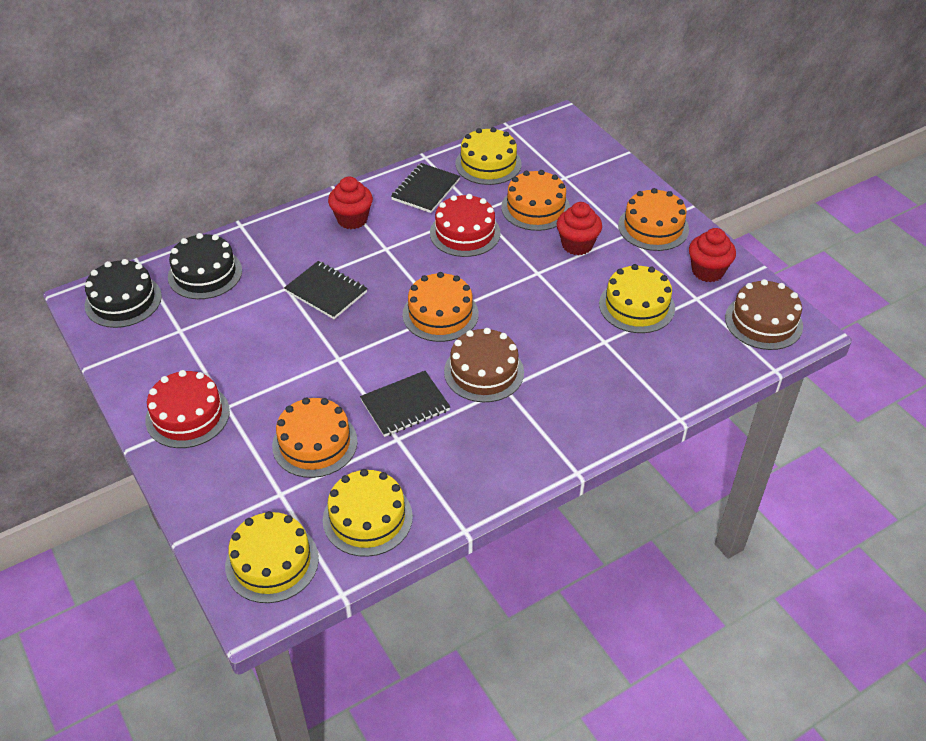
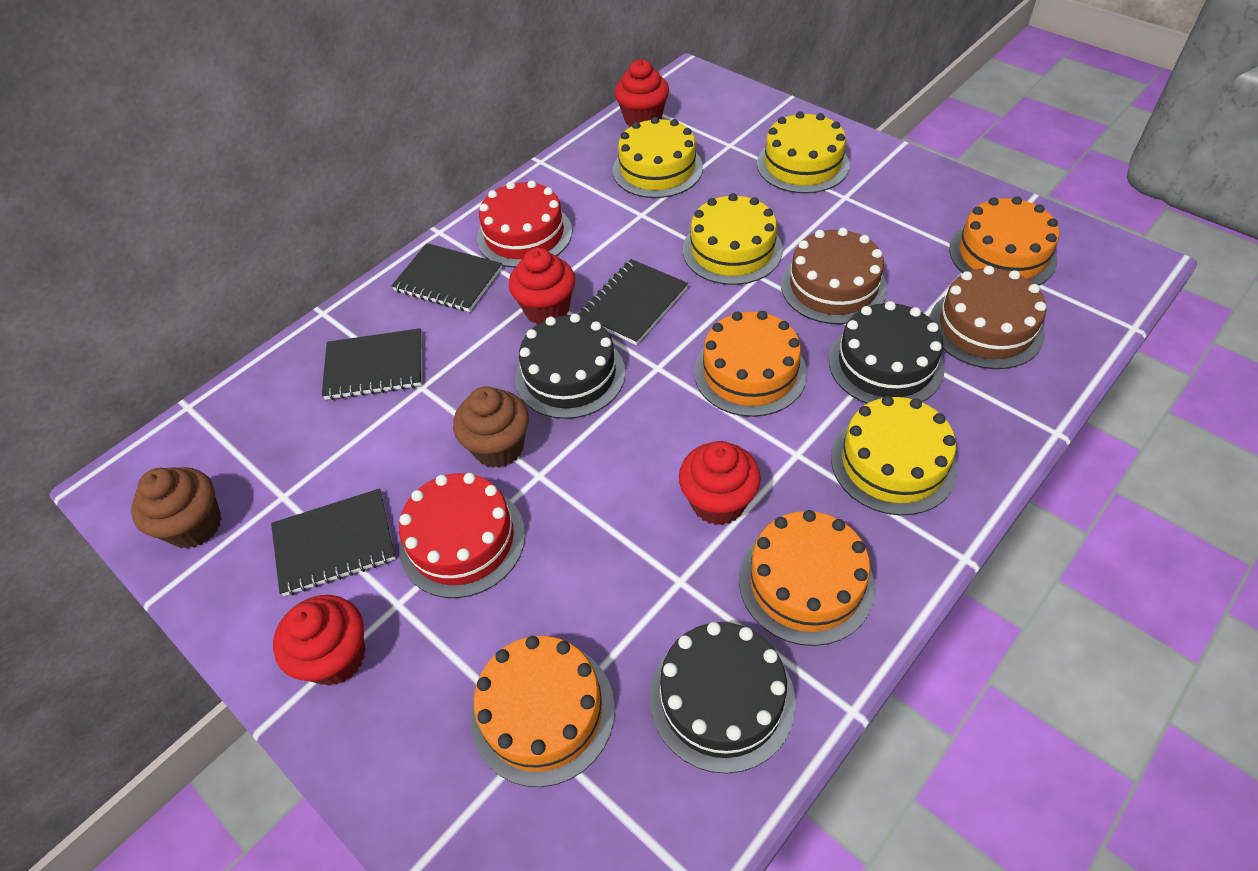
black cake: 2 -> 3
black notebook: 3 -> 4
brown cupcake: 0 -> 2
red cupcake: 3 -> 4

